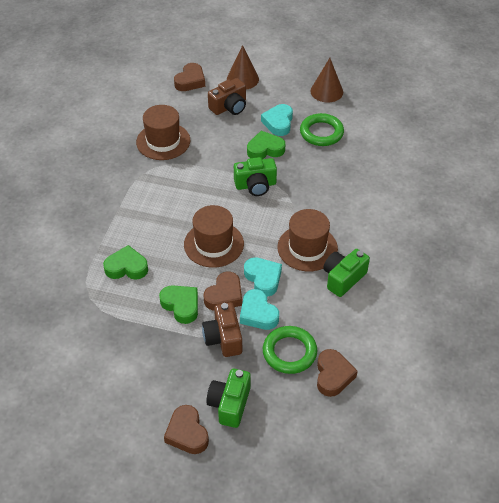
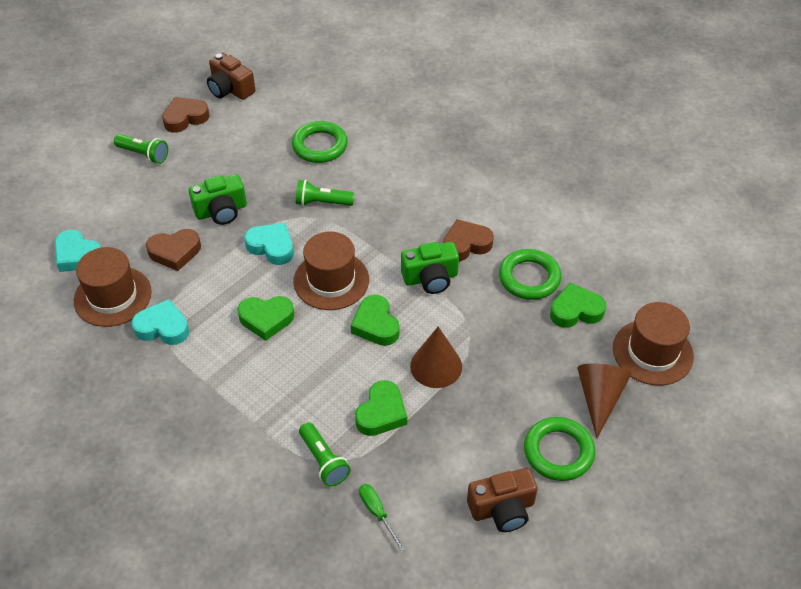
brown heart: 4 -> 3
green camera: 3 -> 2
green flashlight: 0 -> 3
green heart: 3 -> 4
green ring: 2 -> 3
green screwdriver: 0 -> 1

